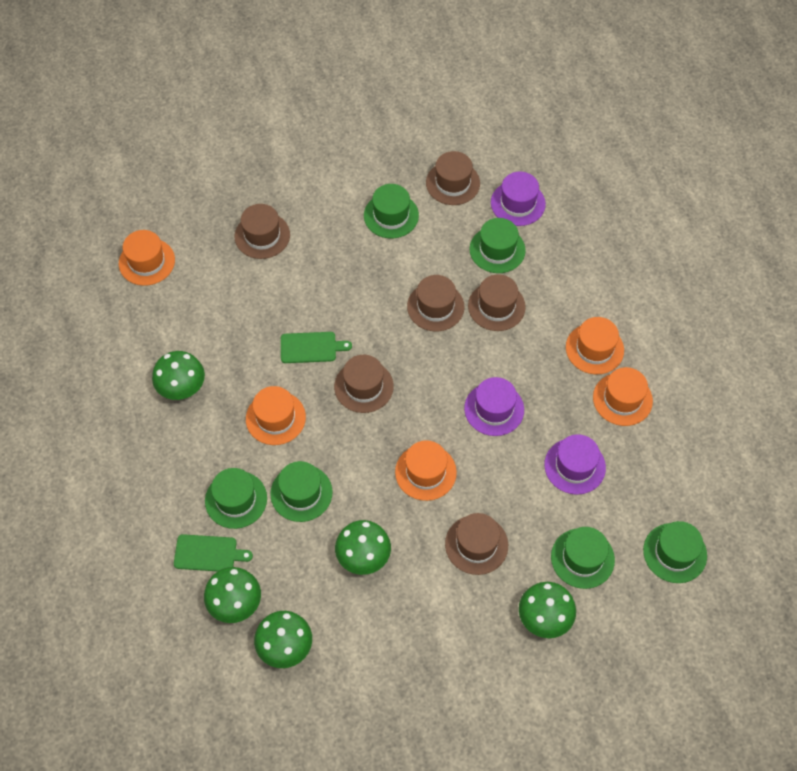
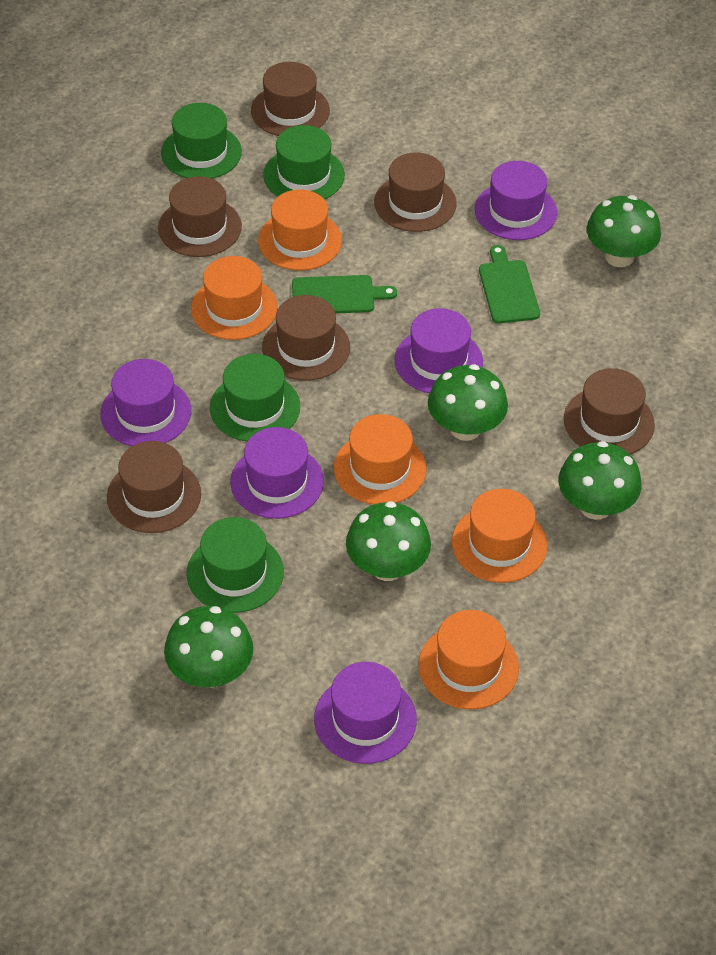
green hat: 6 -> 4
purple hat: 3 -> 5

